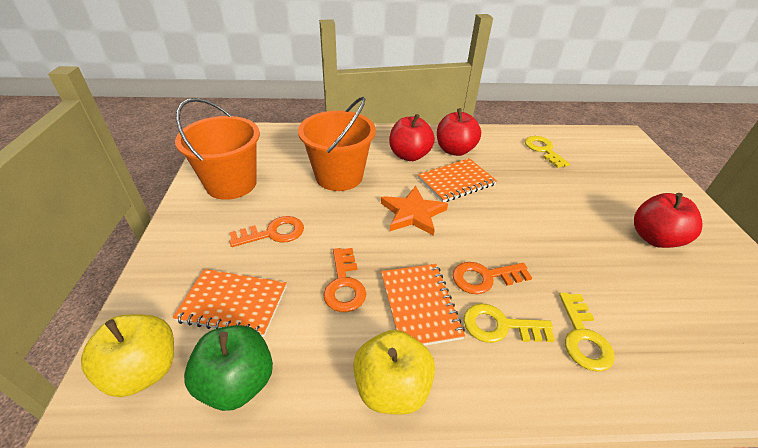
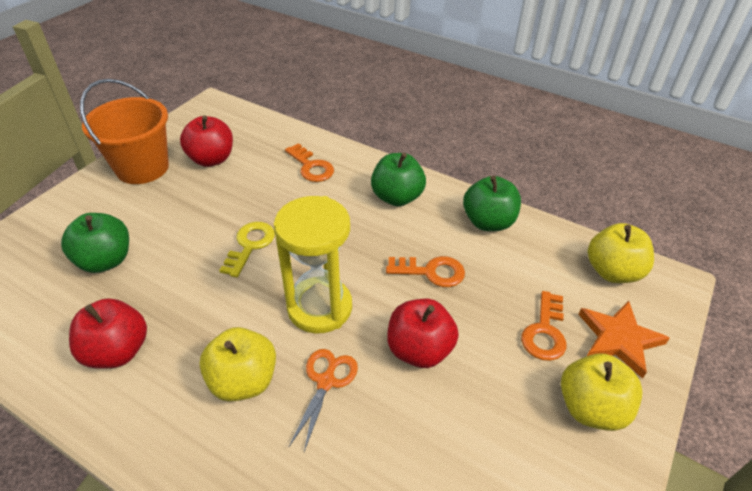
green apple: 1 -> 3
orange bucket: 2 -> 1
orange notebook: 3 -> 0
orange scissors: 0 -> 1
yellow apple: 2 -> 3
yellow hourglass: 0 -> 1
yellow key: 3 -> 1

